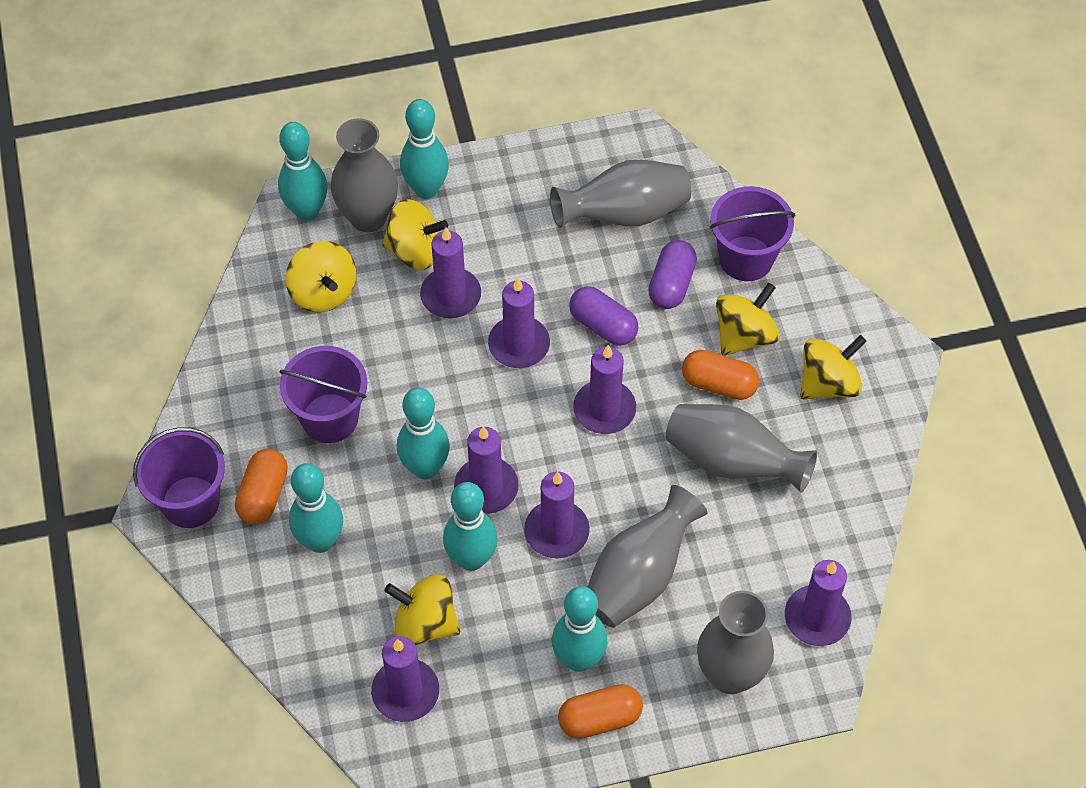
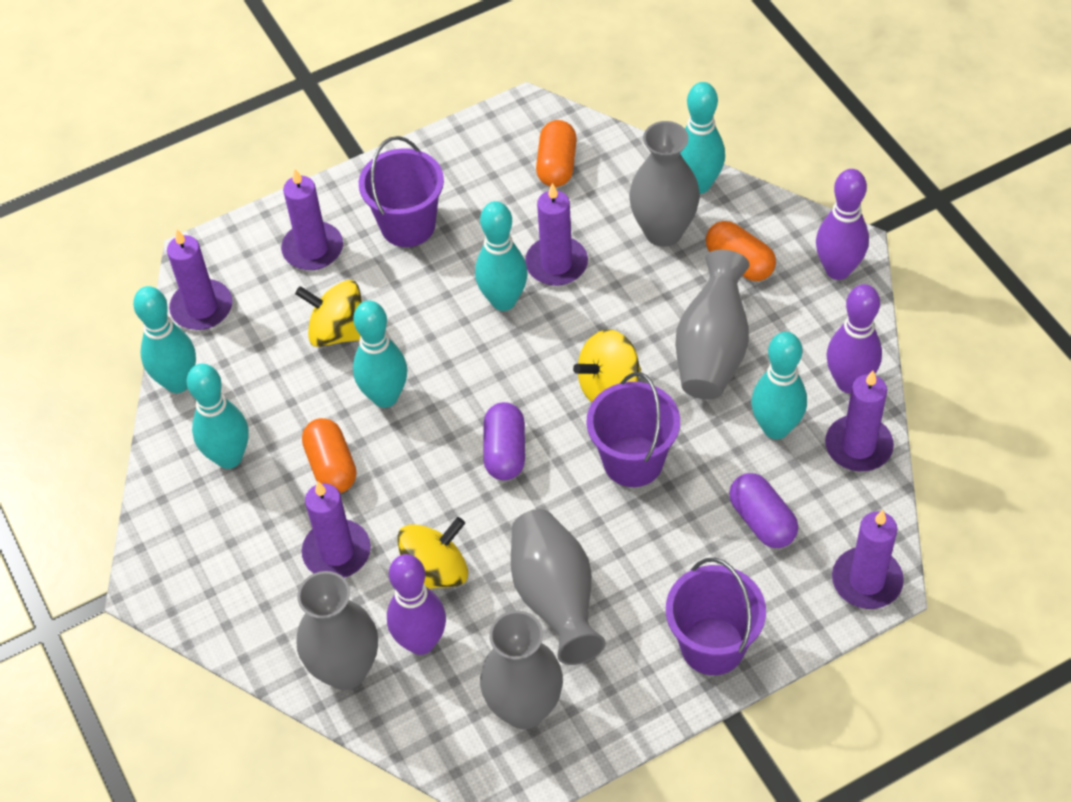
purple bowling pin: 0 -> 3
purple candle: 7 -> 6
yellow spinning top: 5 -> 3

